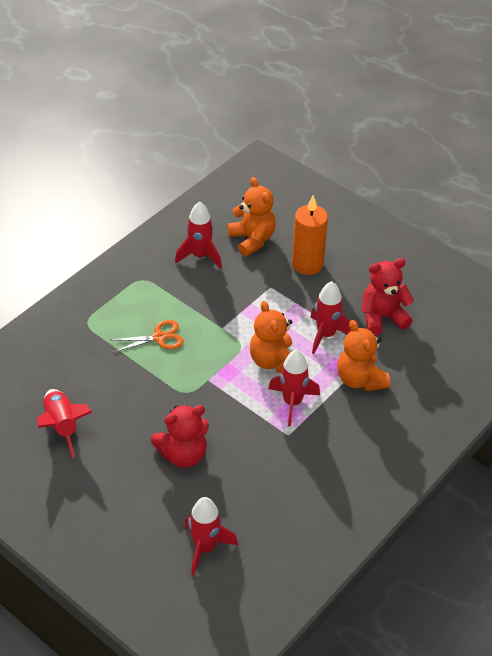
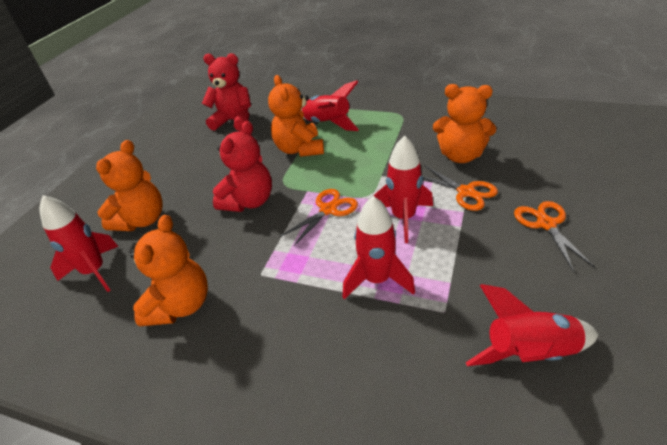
orange candle: 1 -> 0
orange scissors: 1 -> 3
orange teddy bear: 3 -> 4

